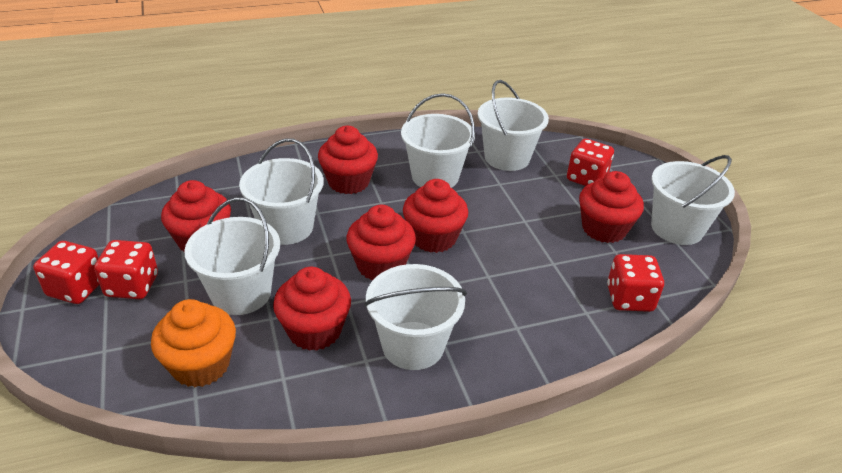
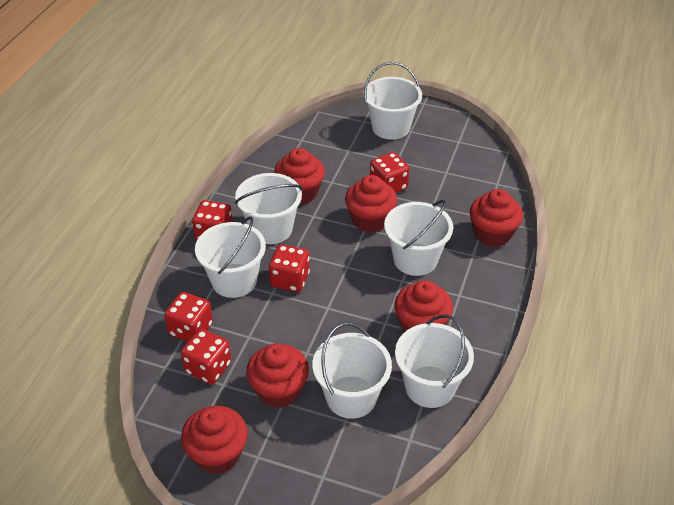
orange cupcake: 1 -> 0
red dice: 4 -> 5

